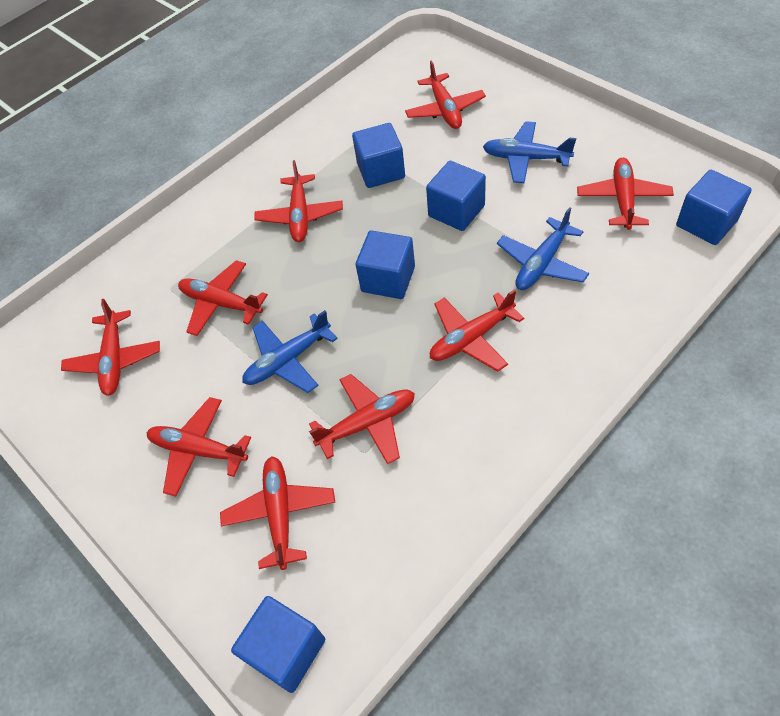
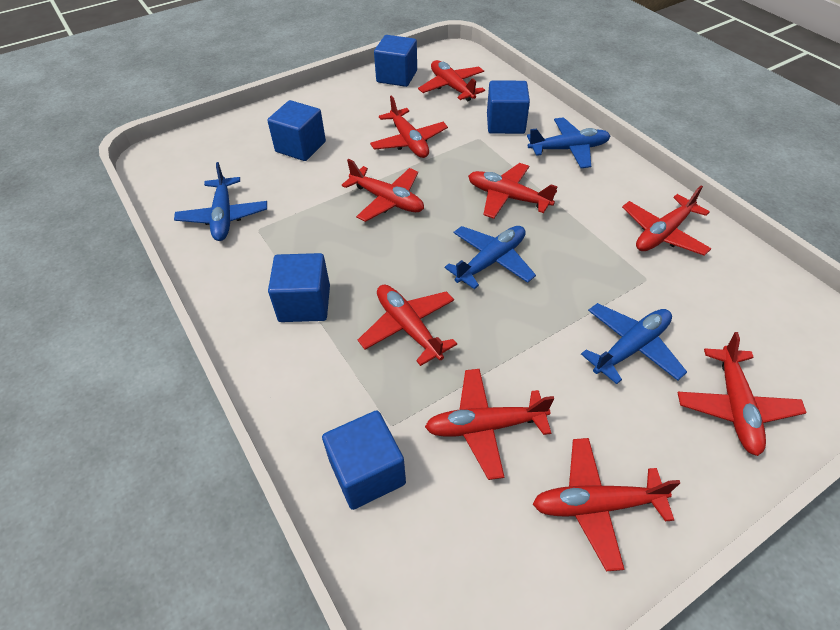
blue plane: 3 -> 4

